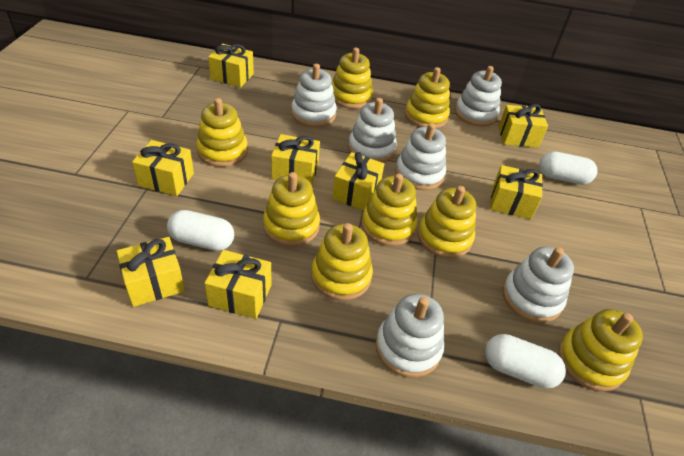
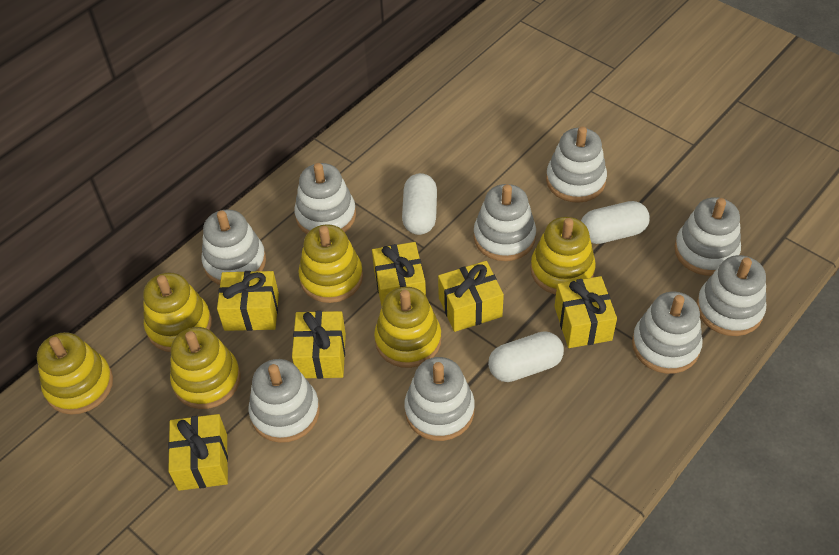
white stacking toy: 6 -> 9
yellow gift: 8 -> 6
yellow stacking toy: 8 -> 6

